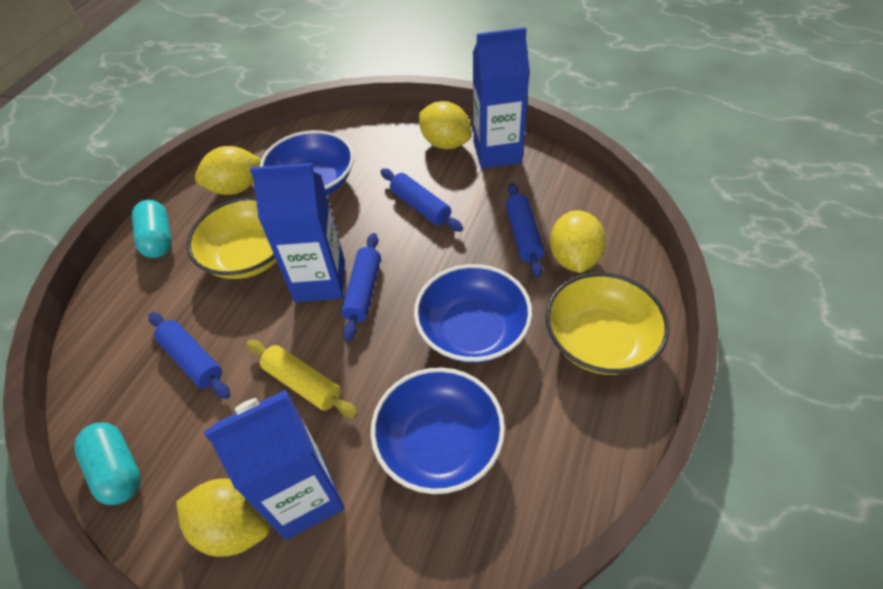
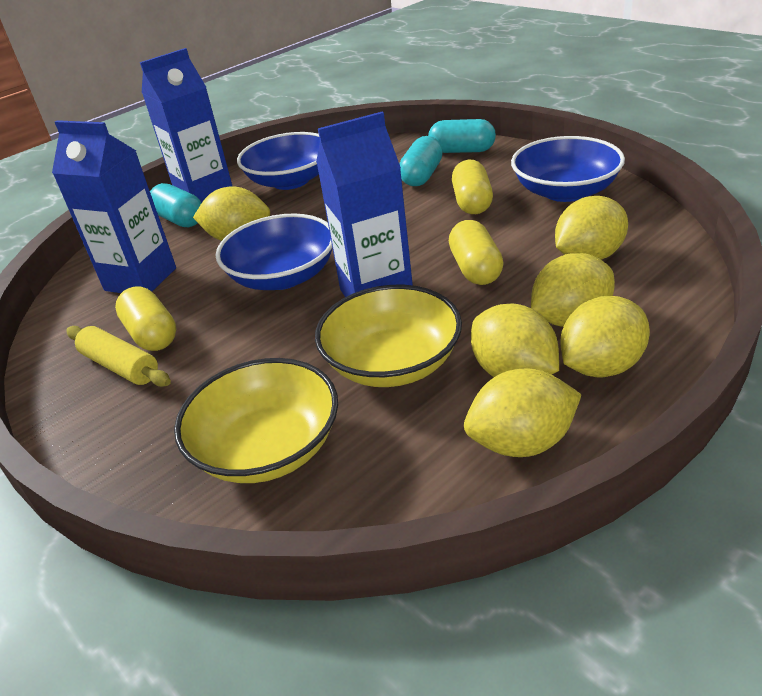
blue rolling pin: 4 -> 0
turquoise capsule: 2 -> 3
yellow capsule: 0 -> 3
yellow lemon: 4 -> 6

